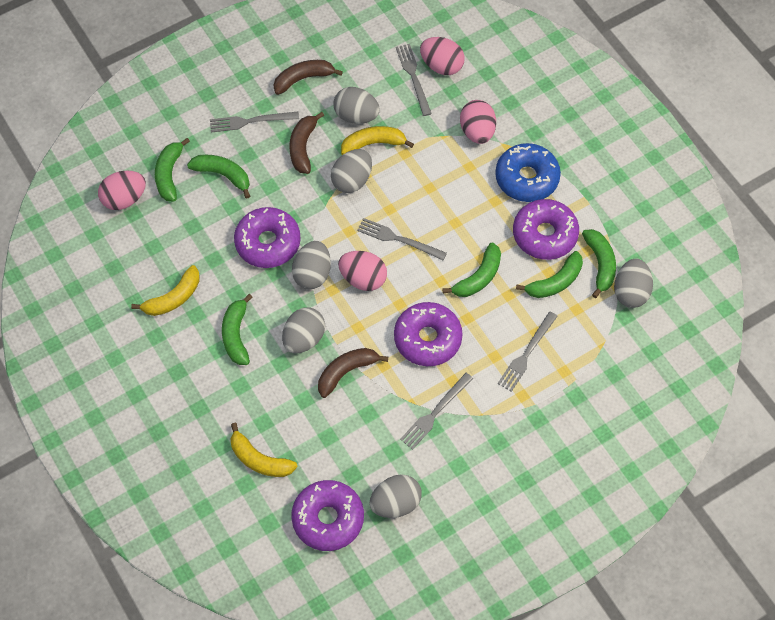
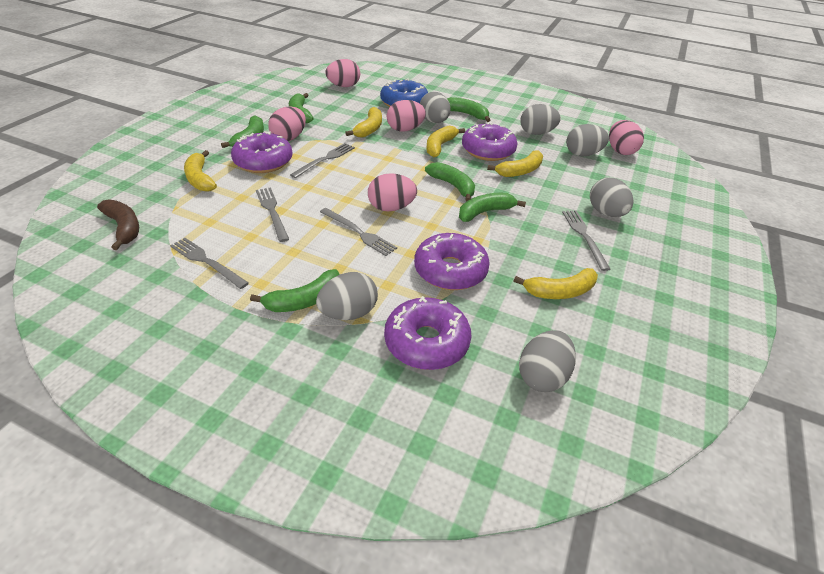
brown banana: 3 -> 1
pink egg: 4 -> 5
yellow banana: 3 -> 5

